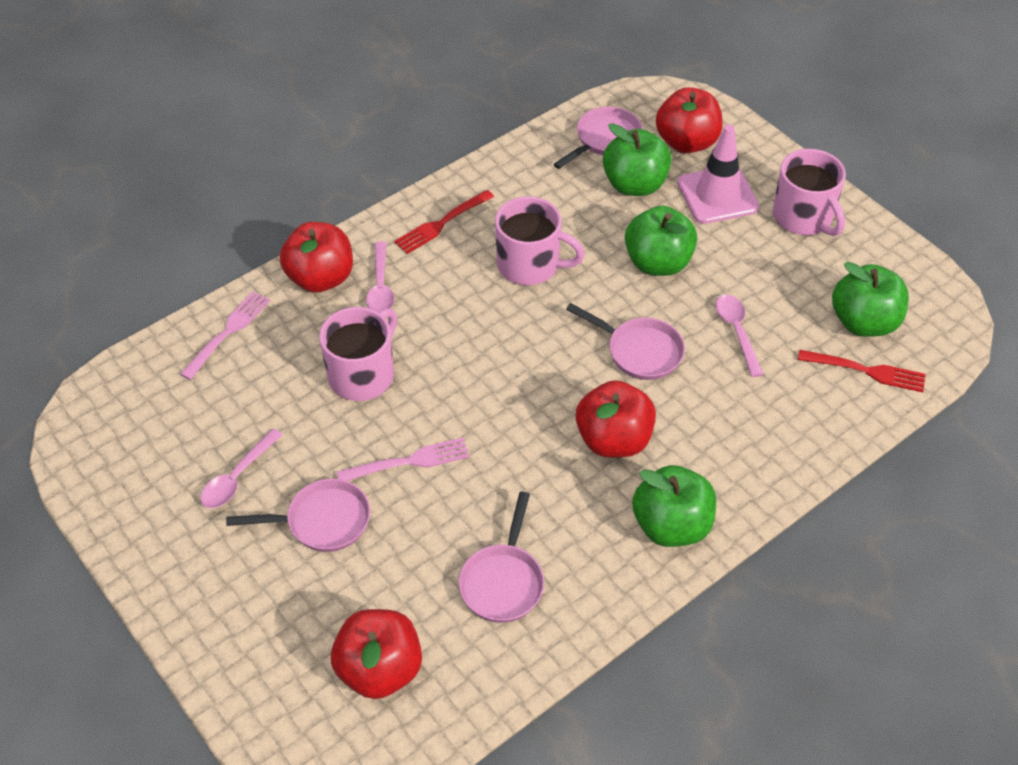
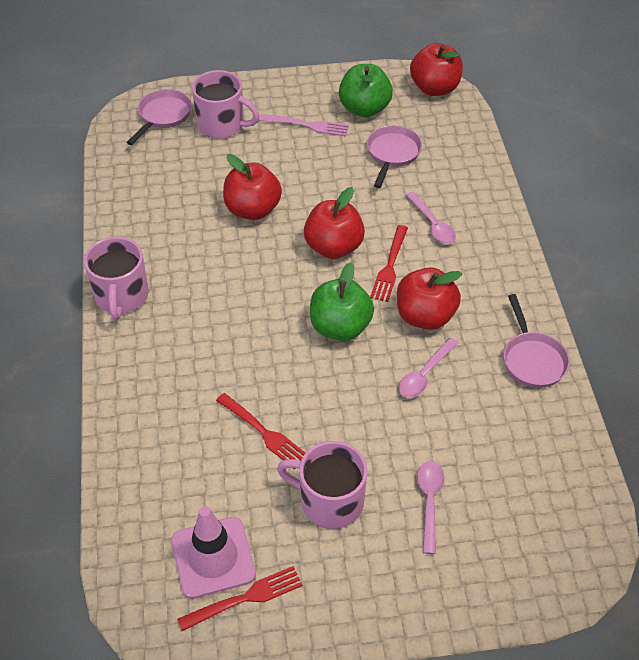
green apple: 4 -> 2
pink fork: 2 -> 1
pink pan: 4 -> 3
red fork: 2 -> 3

